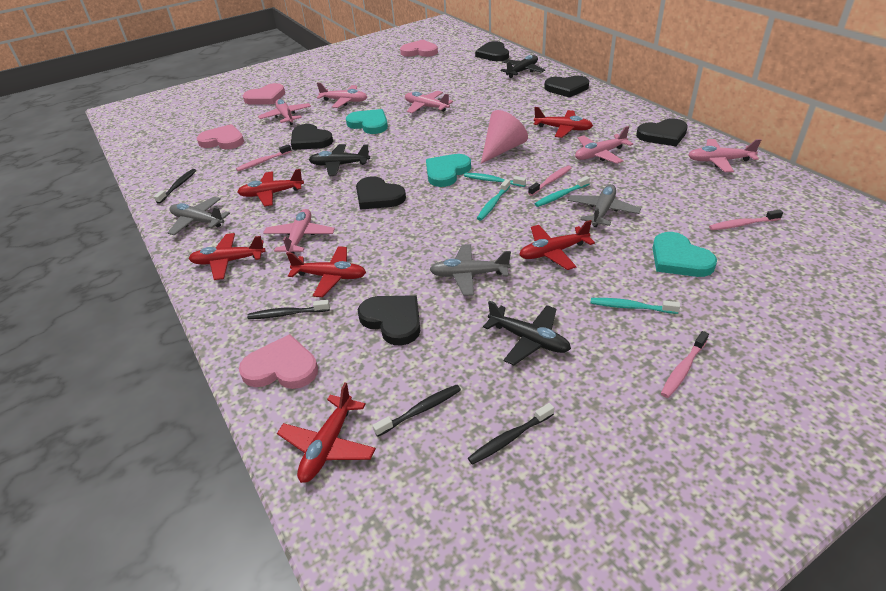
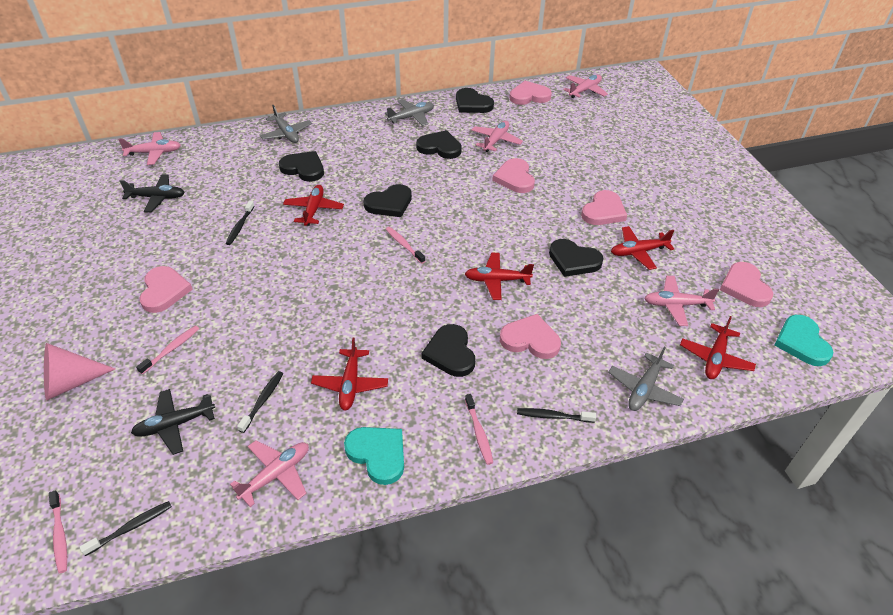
black plane: 3 -> 2
pink heart: 4 -> 6
pink plane: 6 -> 5
red plane: 6 -> 5
turquoise heart: 3 -> 2
turquoise toothbrush: 4 -> 0

